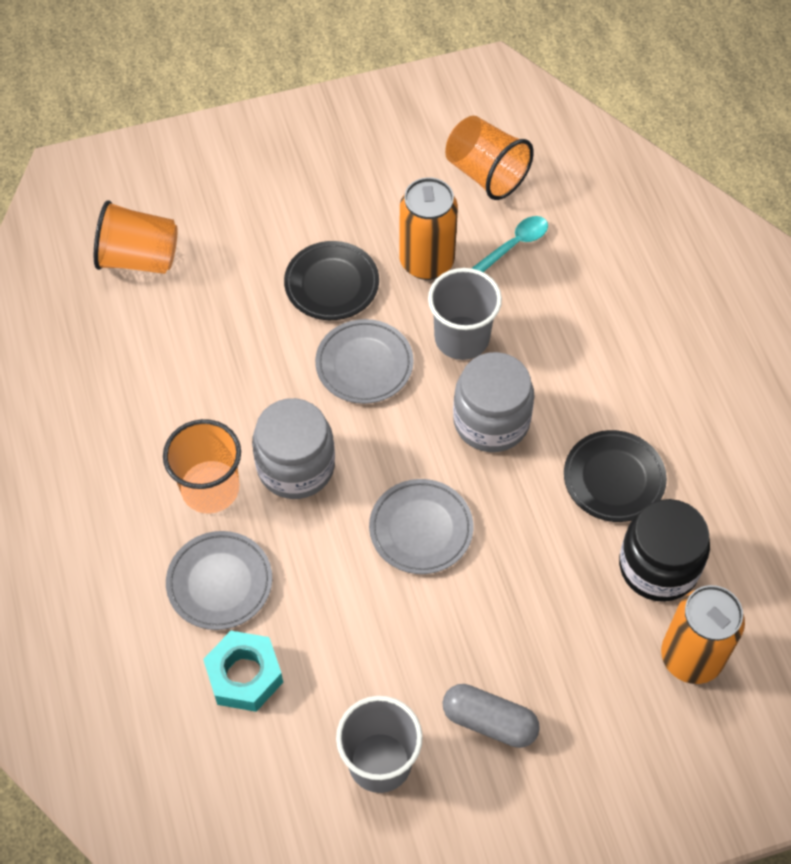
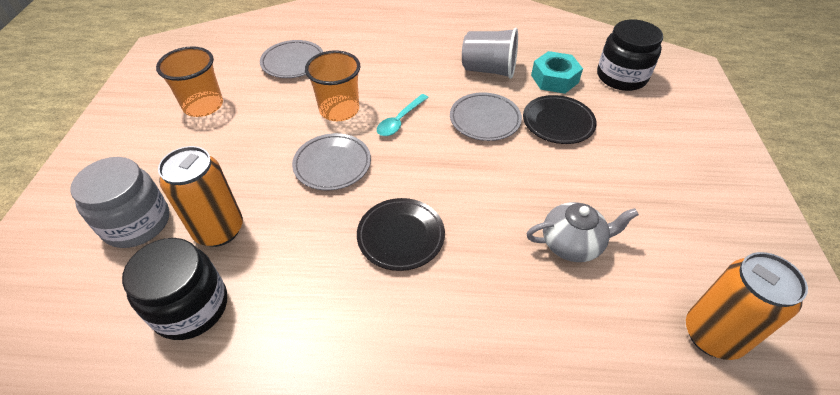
black jar: 1 -> 2
grey capsule: 1 -> 0
grey cup: 2 -> 1
grey jar: 2 -> 1
grey teapot: 0 -> 1
orange cup: 3 -> 2

